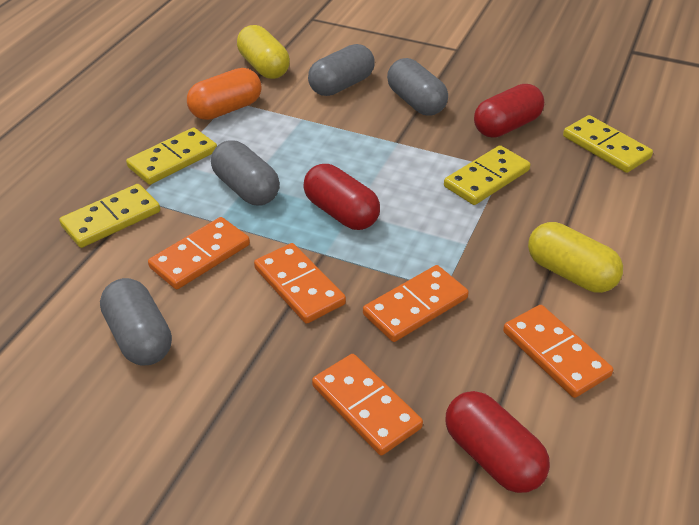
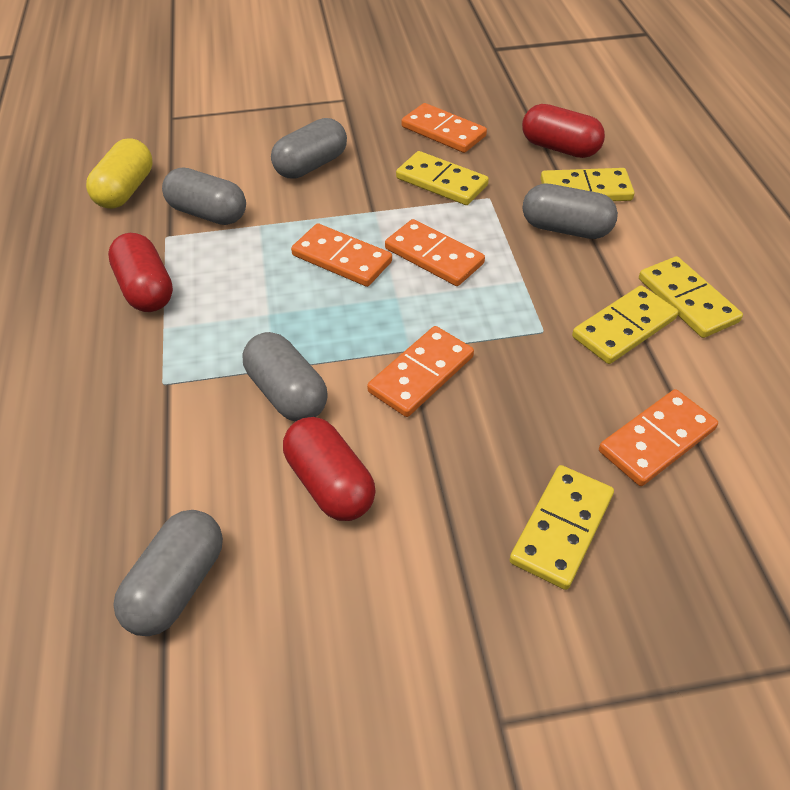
grey capsule: 4 -> 5
orange capsule: 1 -> 0
yellow capsule: 2 -> 1
yellow domino: 4 -> 5

